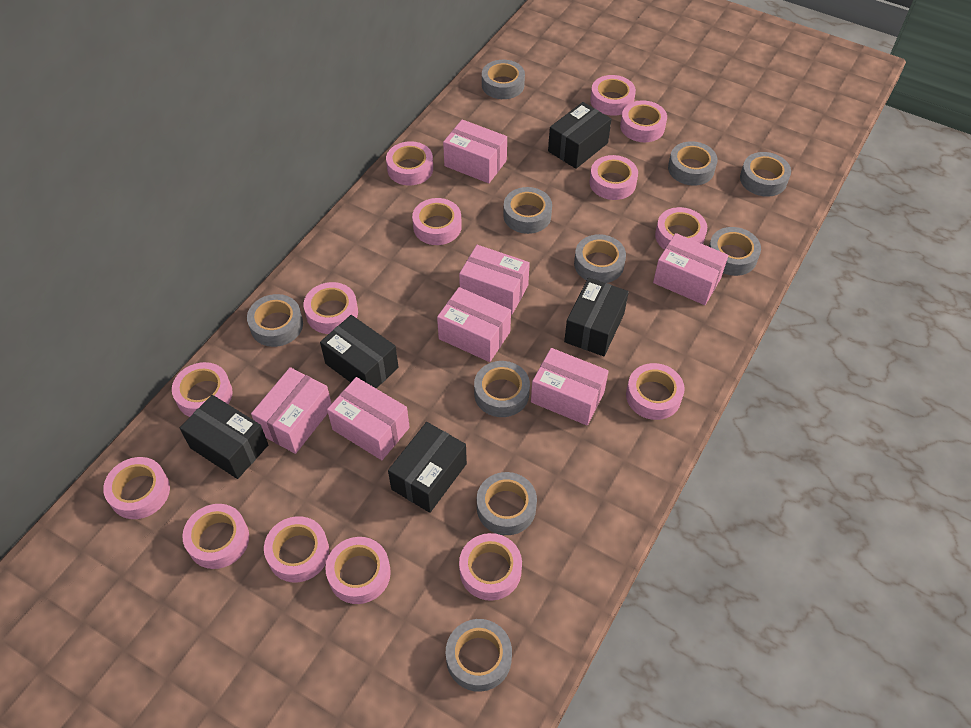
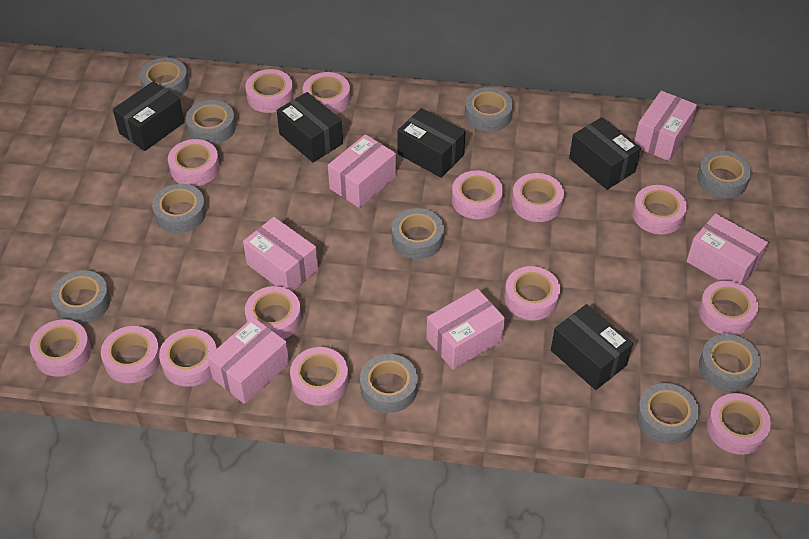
pink box: 7 -> 6

